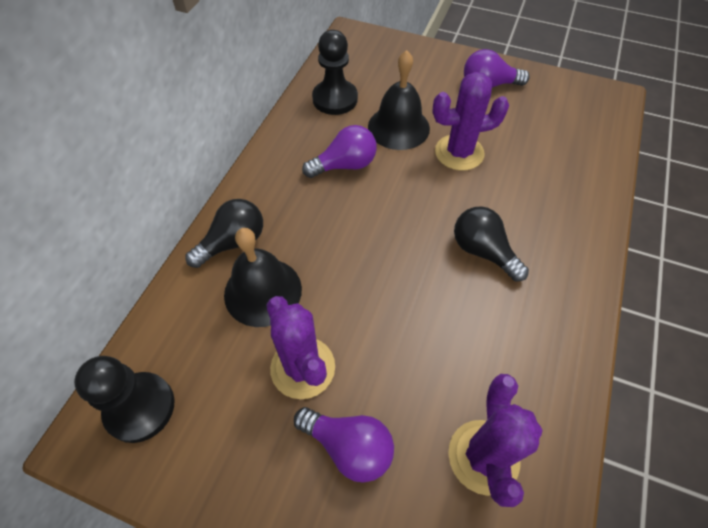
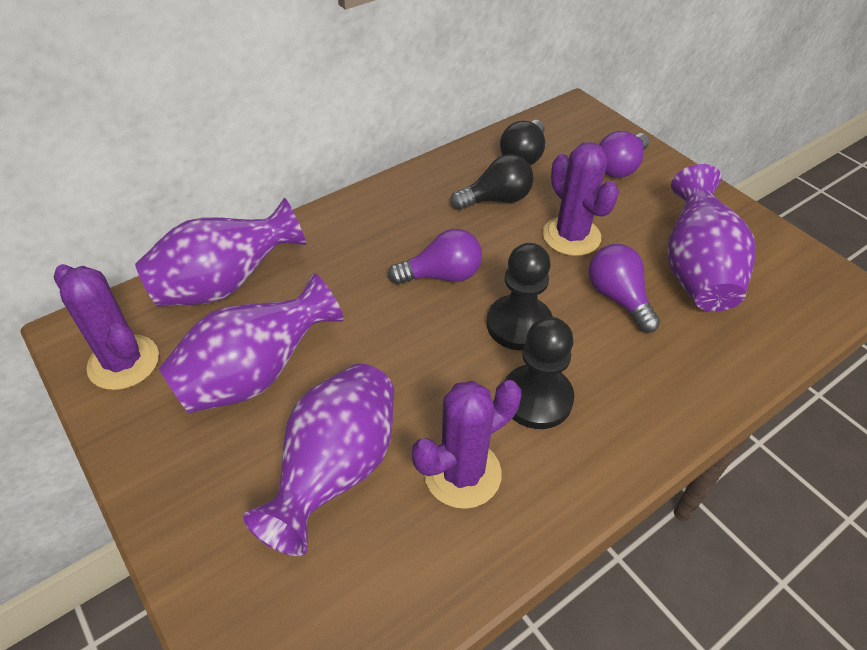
black bell: 2 -> 0
purple vase: 0 -> 4

